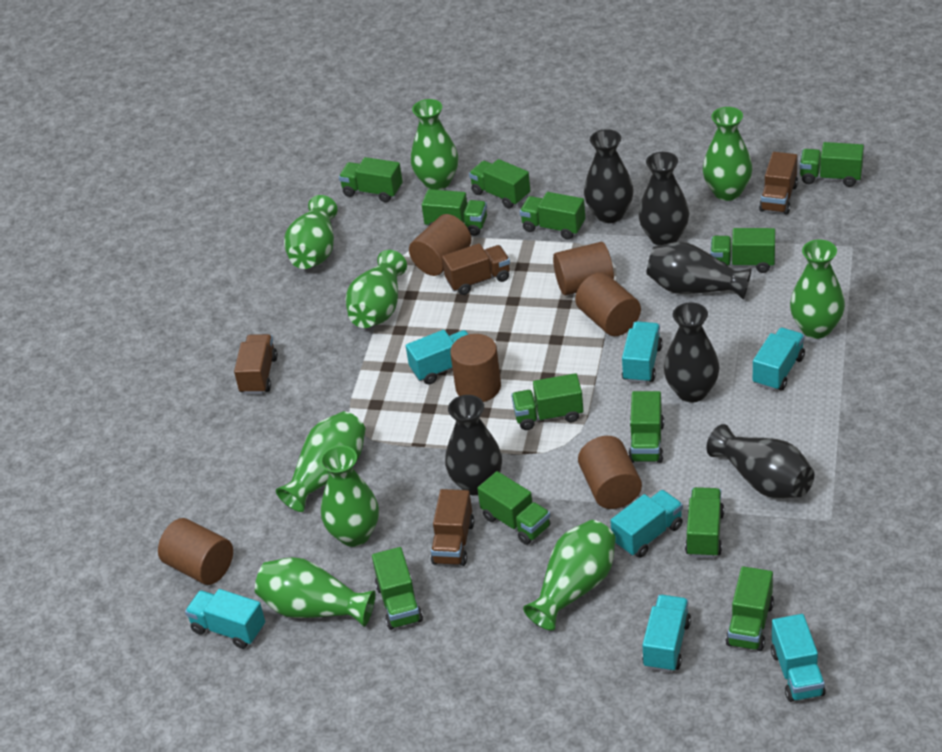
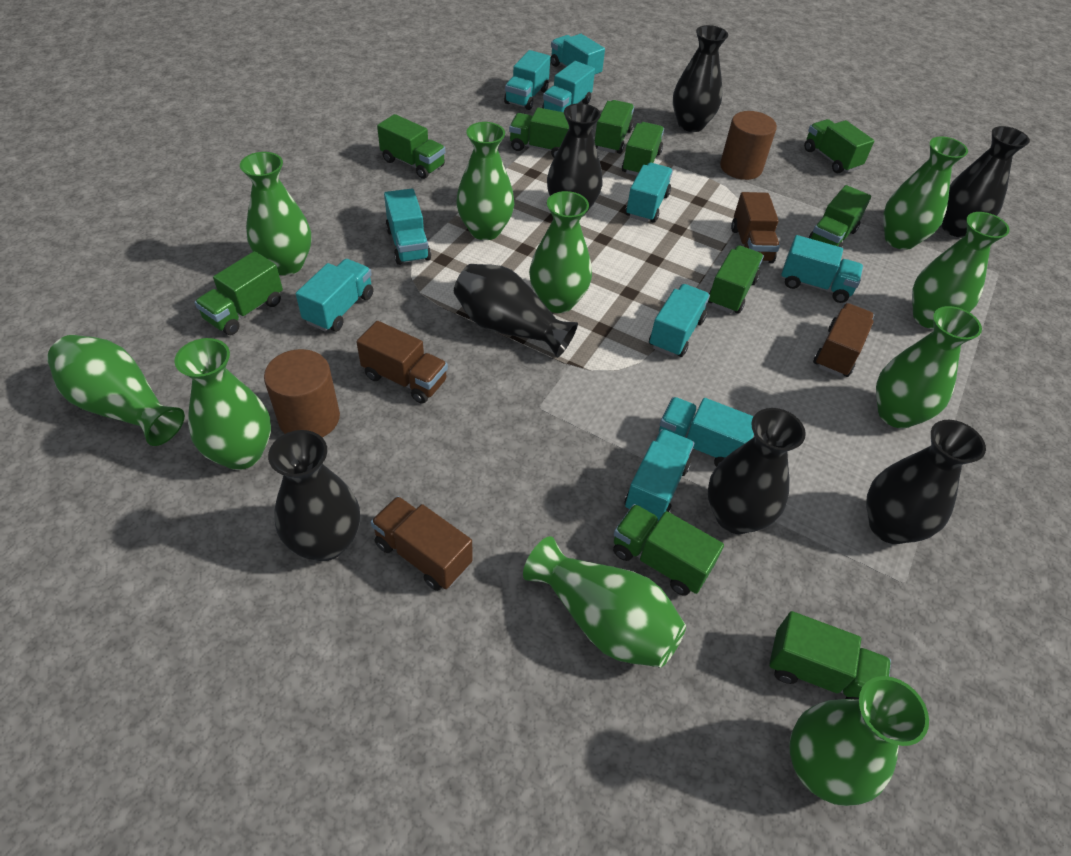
black vase: 6 -> 7
brown cylinder: 6 -> 2
green truck: 12 -> 10
green vase: 9 -> 10
turquoise truck: 7 -> 10

